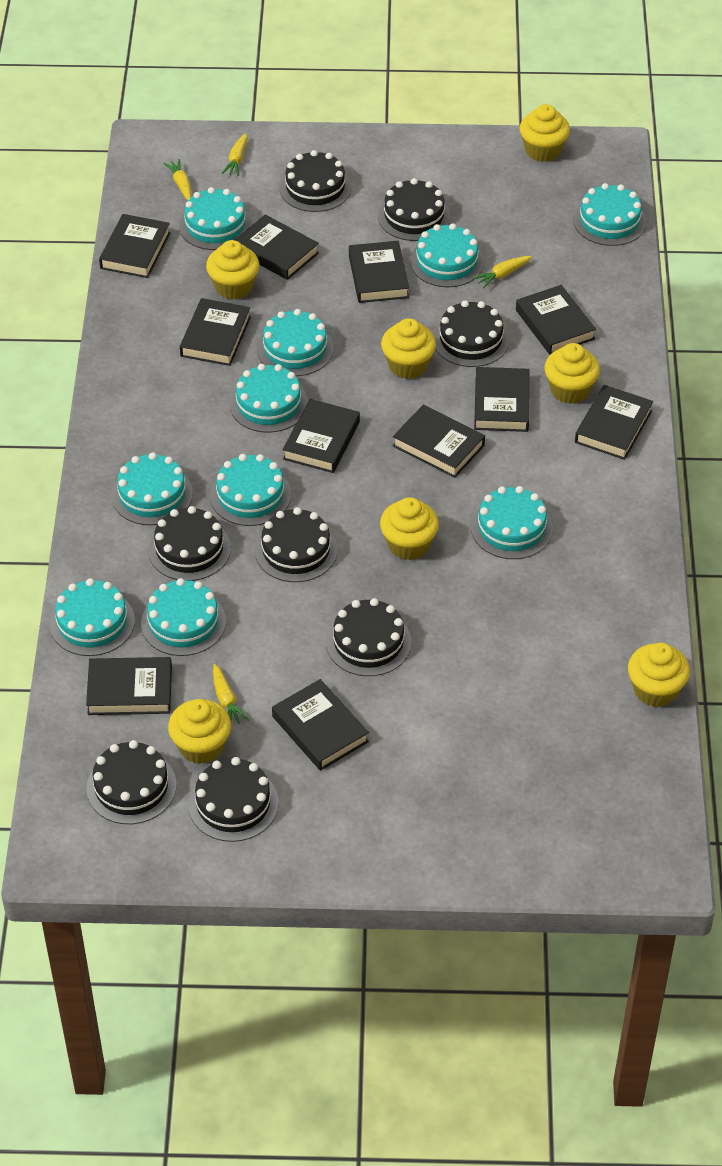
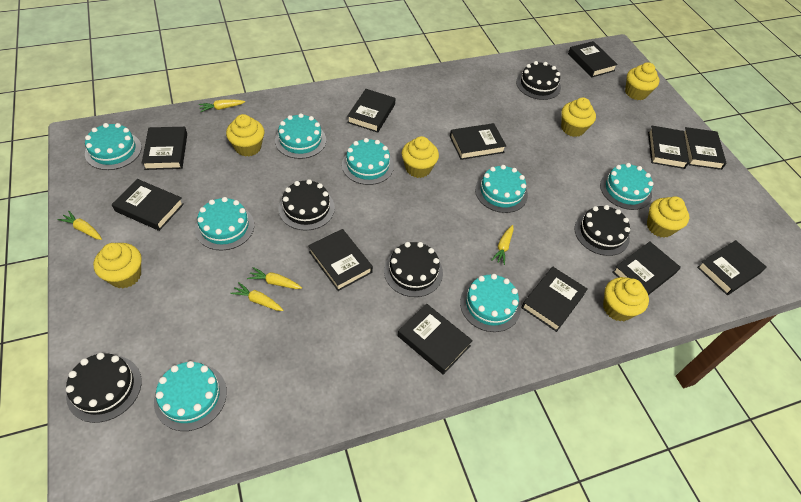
black book: 11 -> 12
black cake: 8 -> 5
turquoise cake: 10 -> 8
yellow carrot: 4 -> 5

